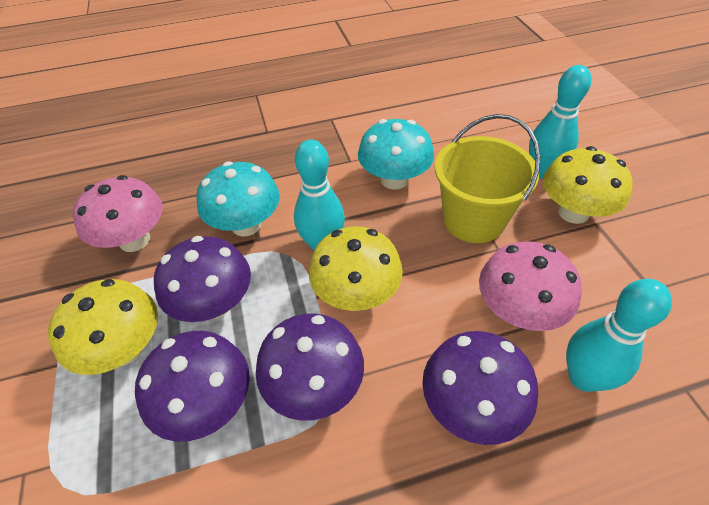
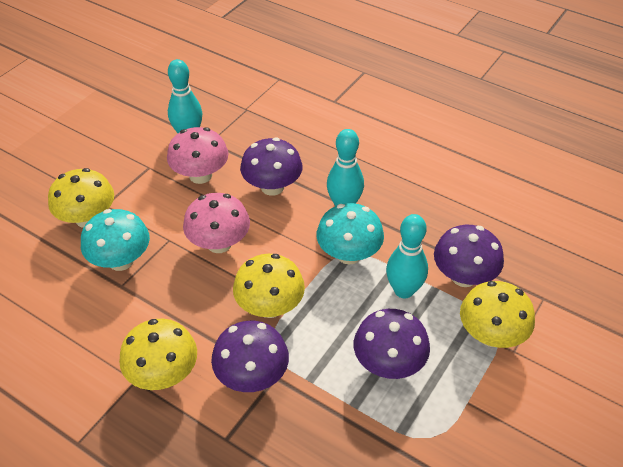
yellow bucket: 1 -> 0
yellow mushroom: 3 -> 4

